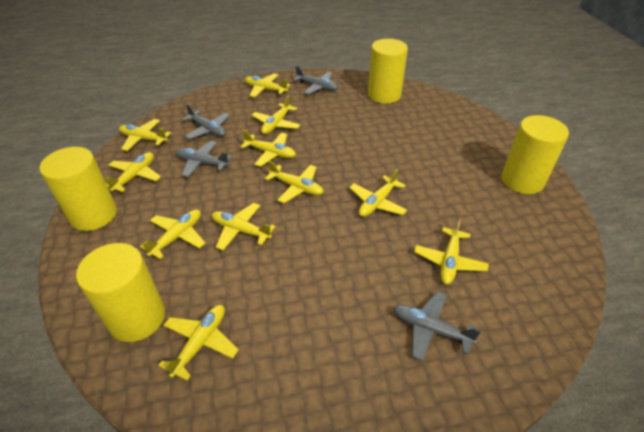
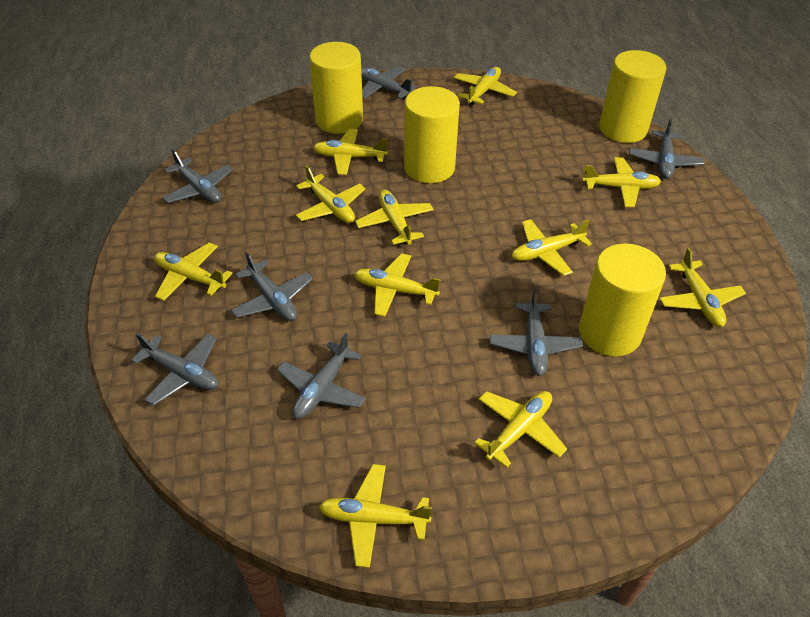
grey plane: 4 -> 7

